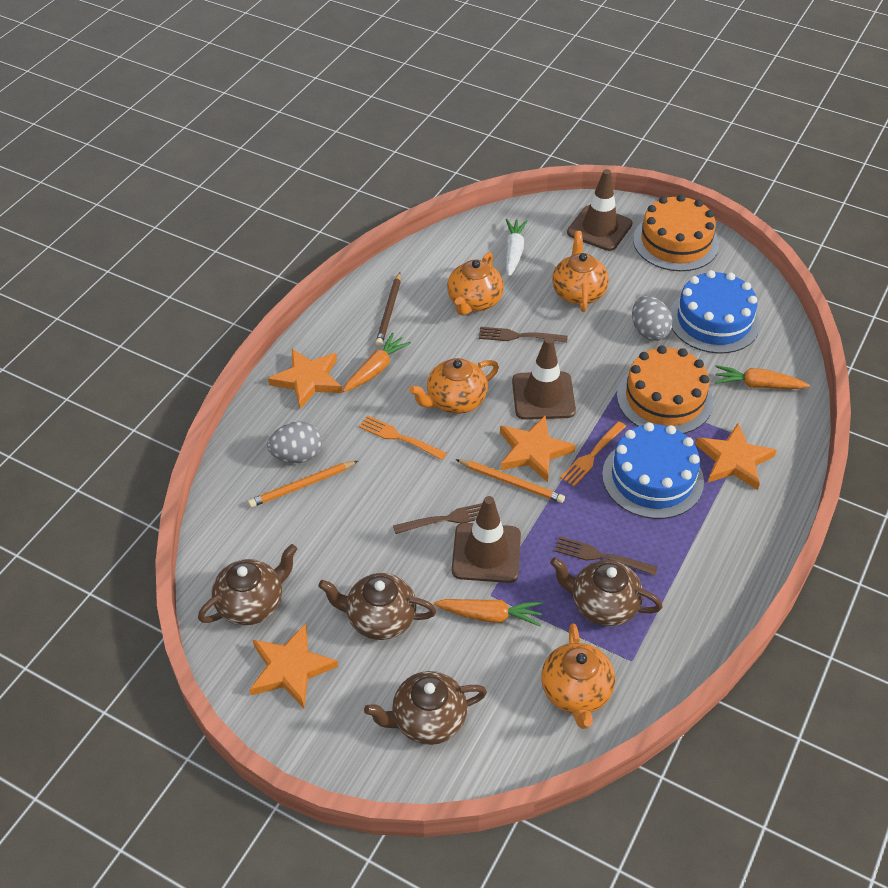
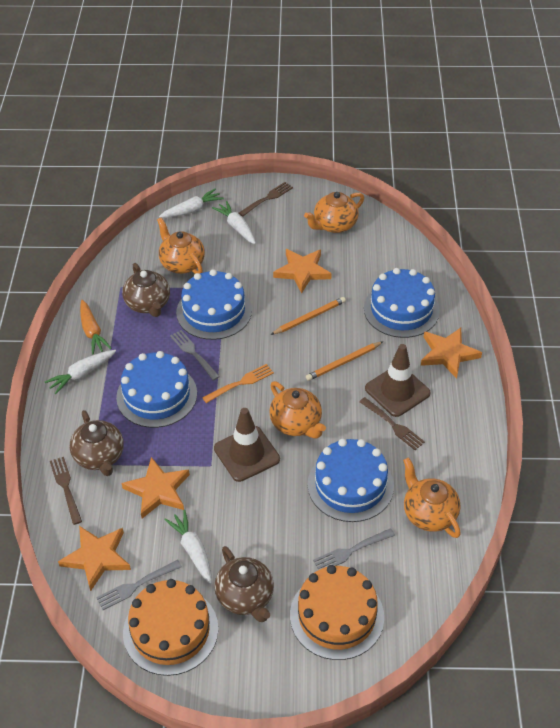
blue cake: 2 -> 4
brown pencil: 1 -> 0
brown teapot: 4 -> 3
brown traffic cone: 3 -> 2
grey egg: 2 -> 0
grey fork: 0 -> 3
orange carrot: 3 -> 1
orange fork: 2 -> 1
white carrot: 1 -> 4

